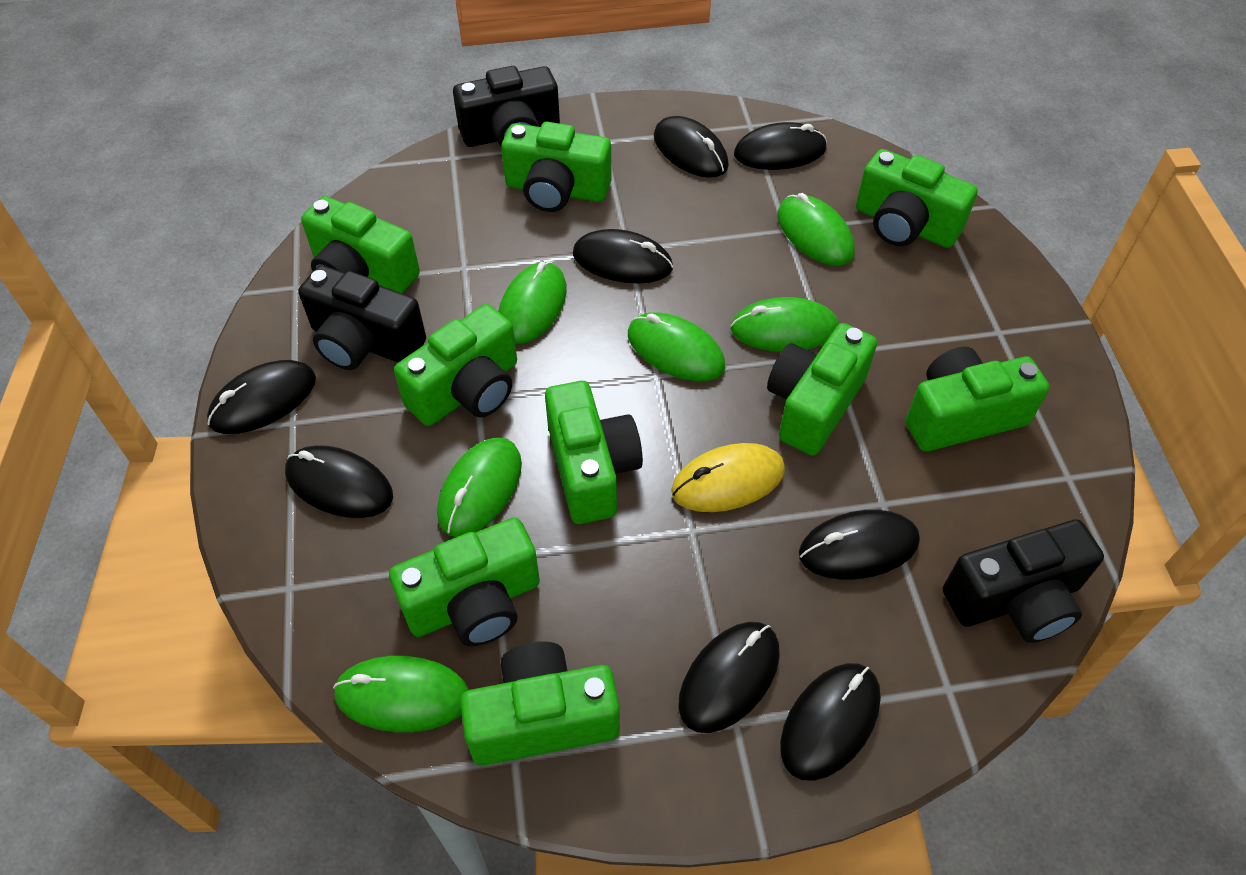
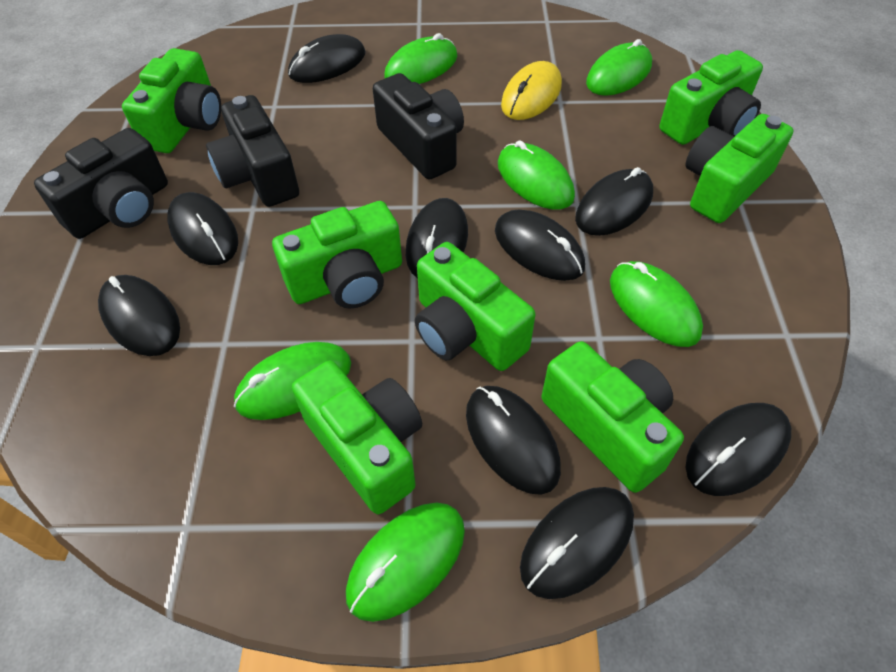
black mouse: 8 -> 9
green camera: 9 -> 7

